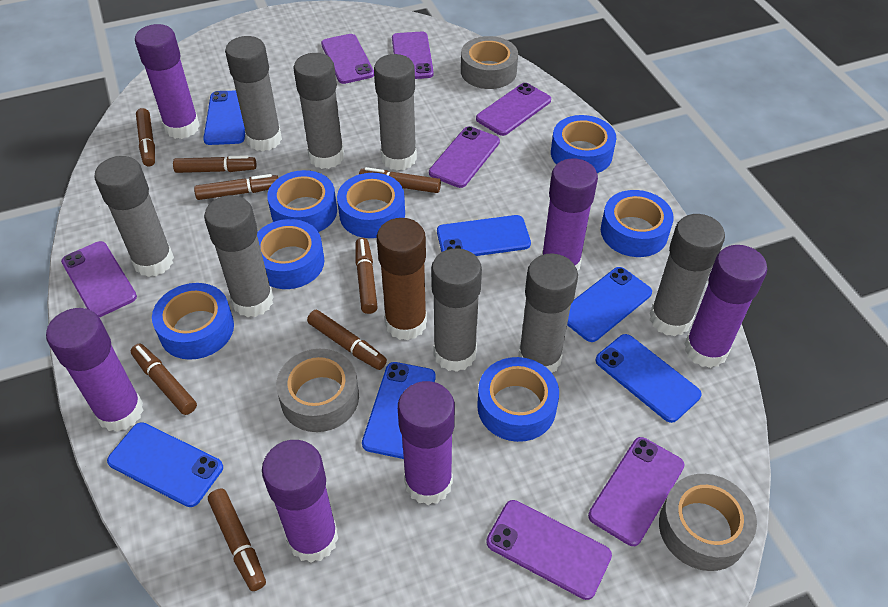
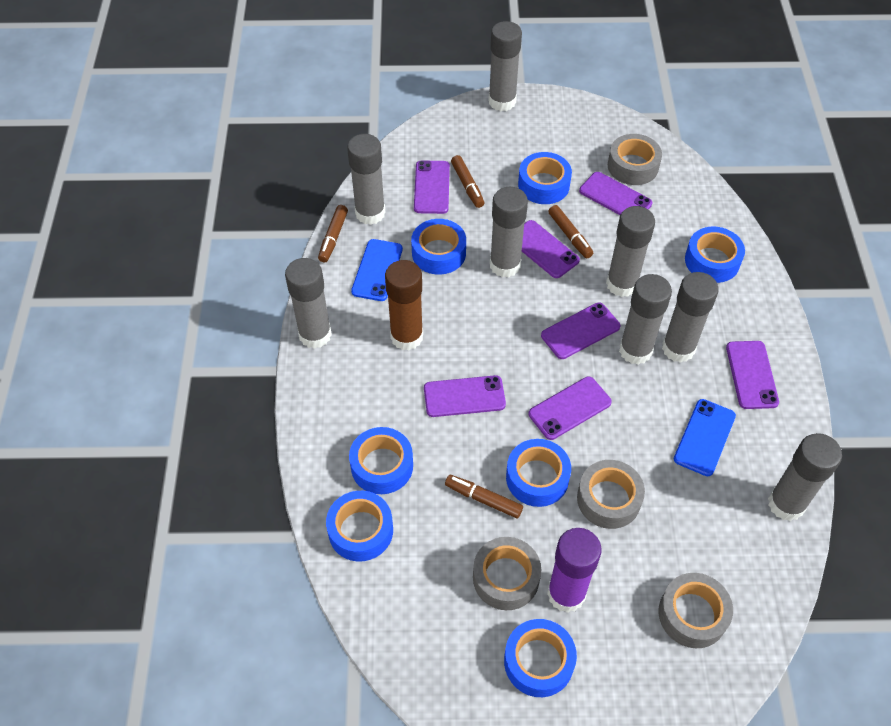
blue phone: 6 -> 2
brown marker: 8 -> 4
grey tape: 3 -> 4
purple glue stick: 6 -> 1

